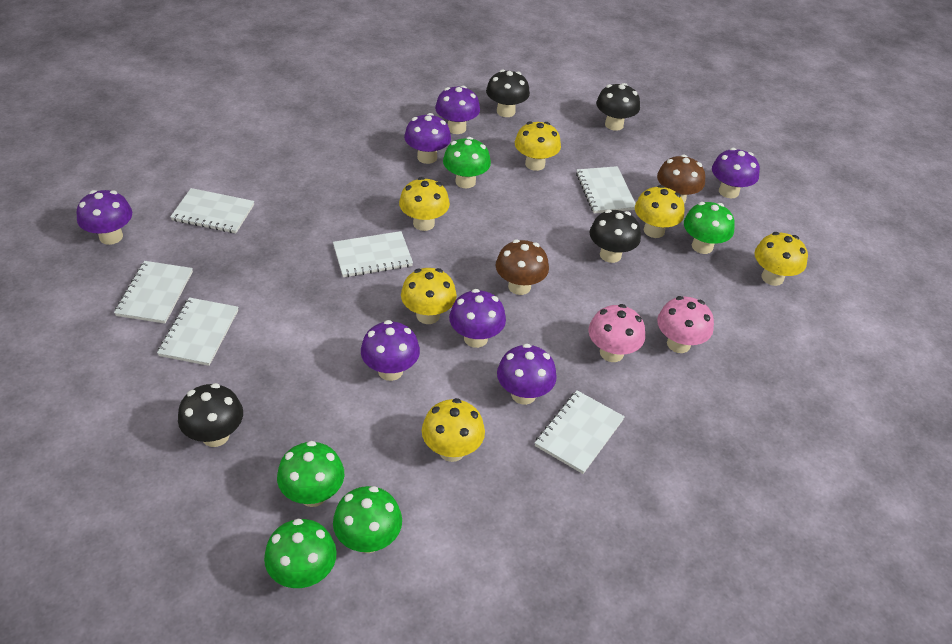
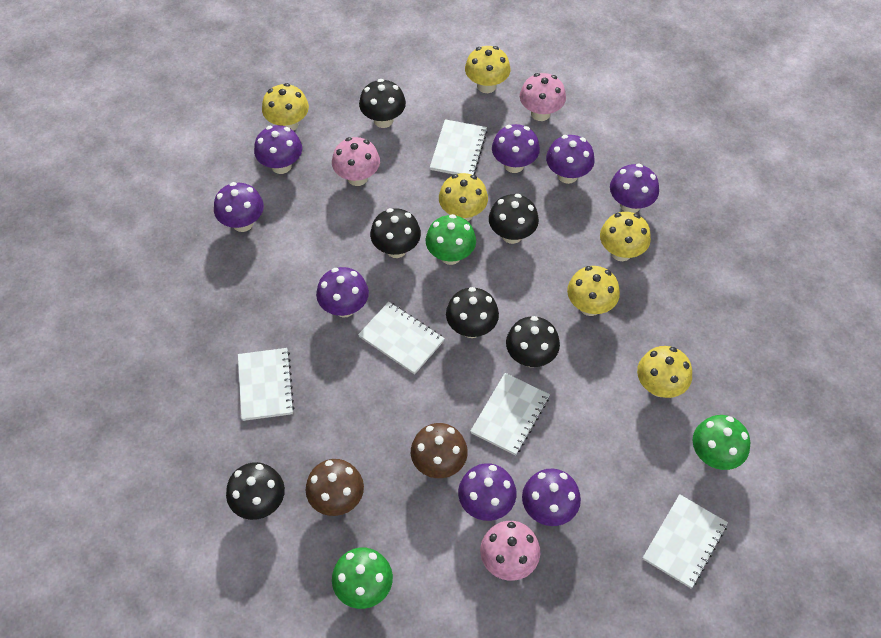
black mushroom: 4 -> 6
green mushroom: 5 -> 3
pink mushroom: 2 -> 3
purple mushroom: 7 -> 8
white notebook: 6 -> 5

